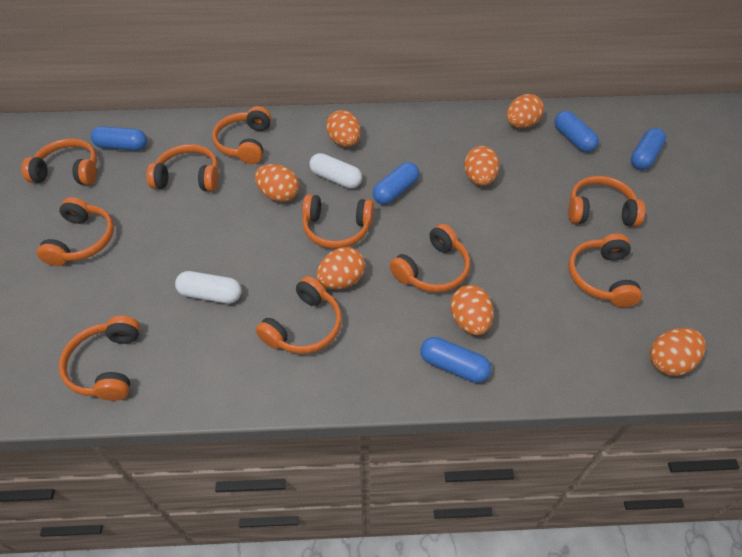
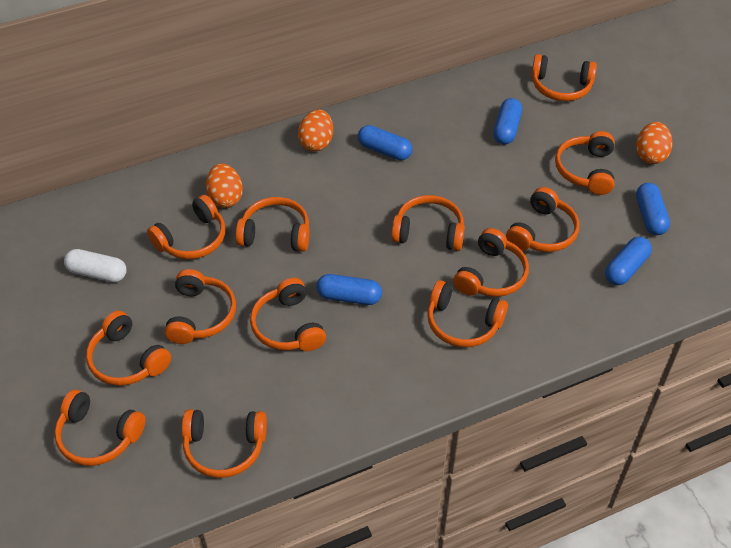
orange egg: 7 -> 3
orange headphones: 10 -> 13
white capsule: 2 -> 1

